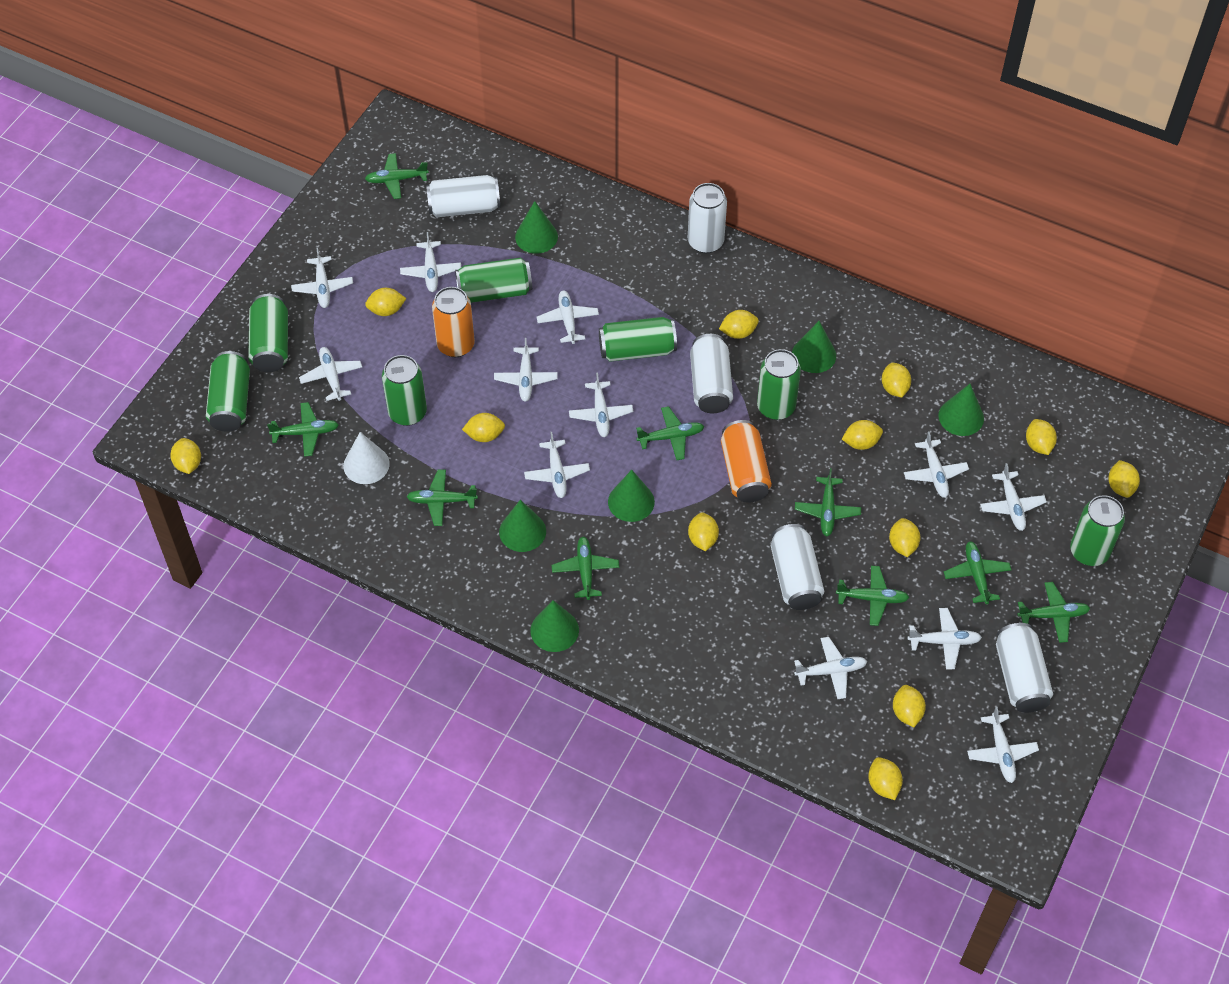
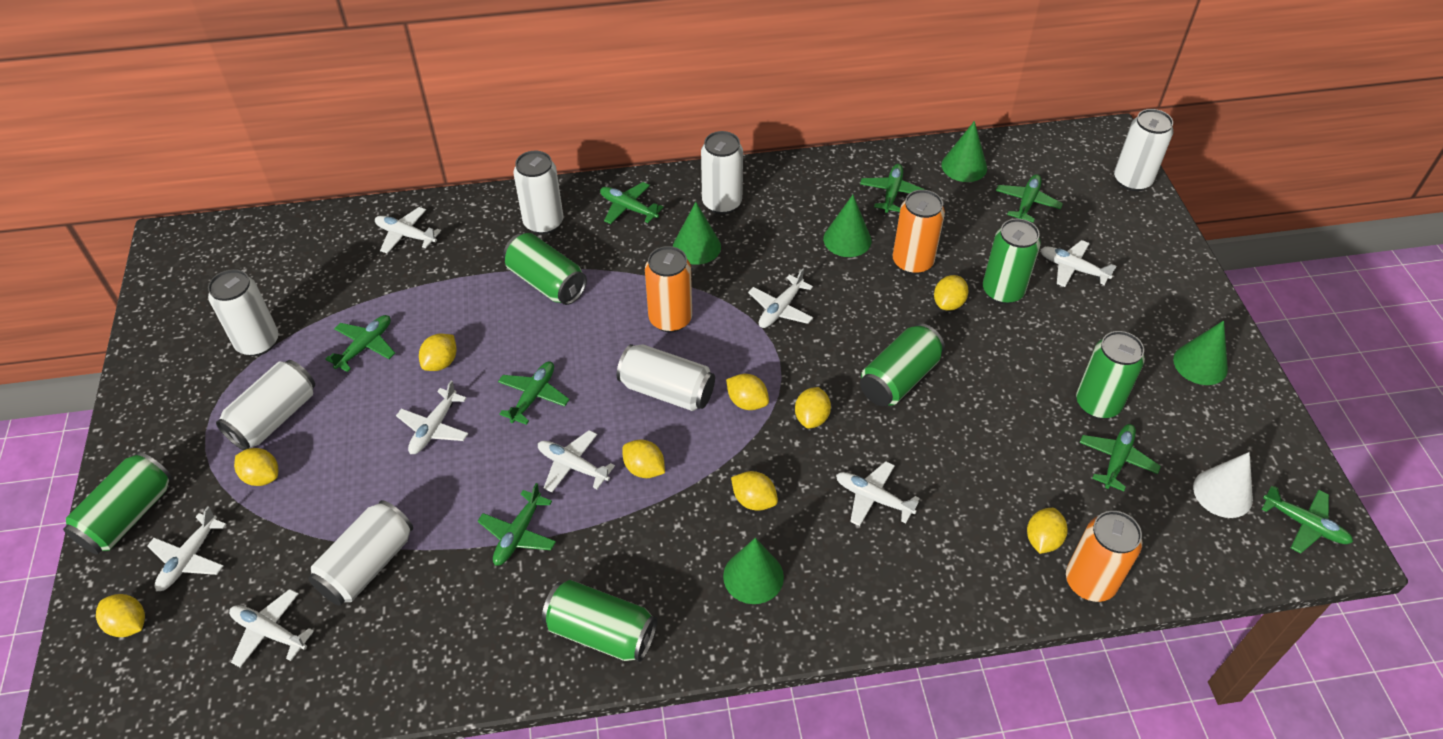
green can: 7 -> 6
green cone: 6 -> 5
green plane: 9 -> 8
orange can: 2 -> 3
white can: 5 -> 7
white plane: 12 -> 8
yellow lemon: 12 -> 9

